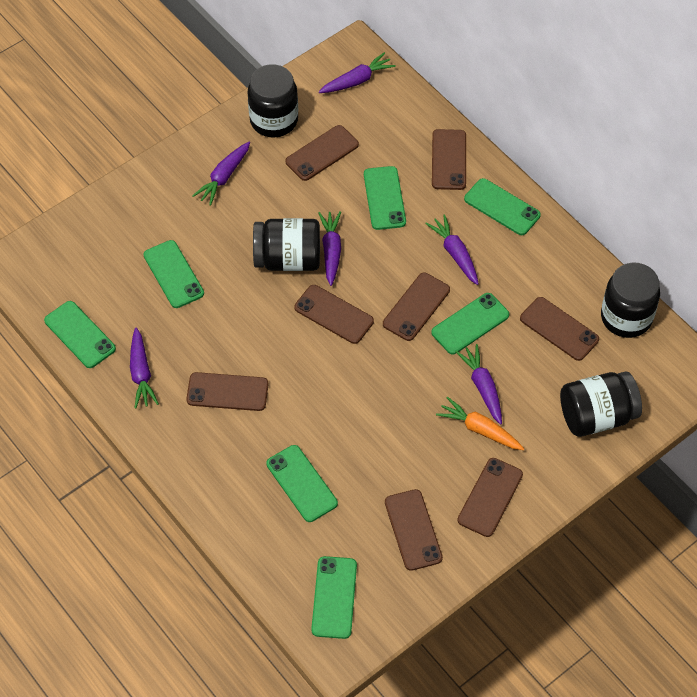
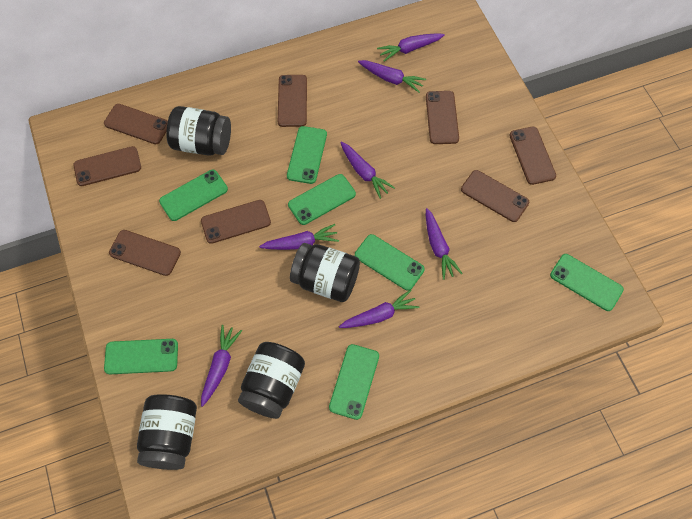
orange carrot: 1 -> 0
purple carrot: 6 -> 7

